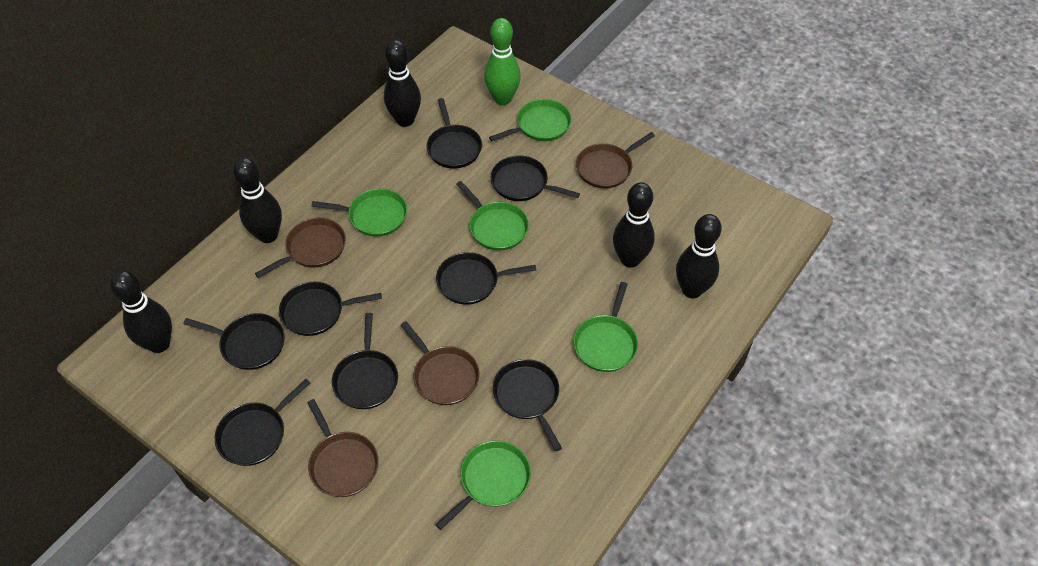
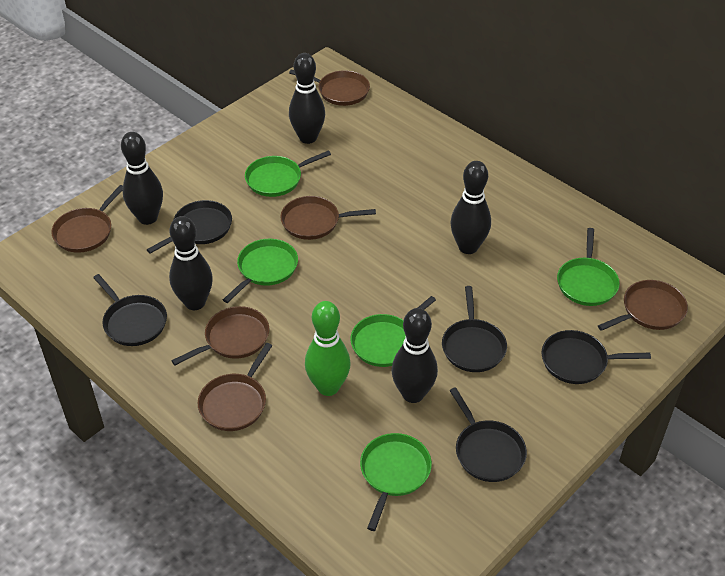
black pan: 8 -> 5
brown pan: 4 -> 6

